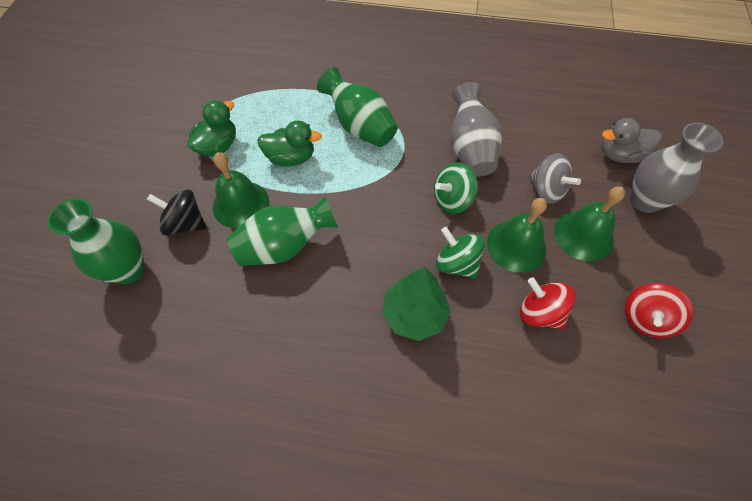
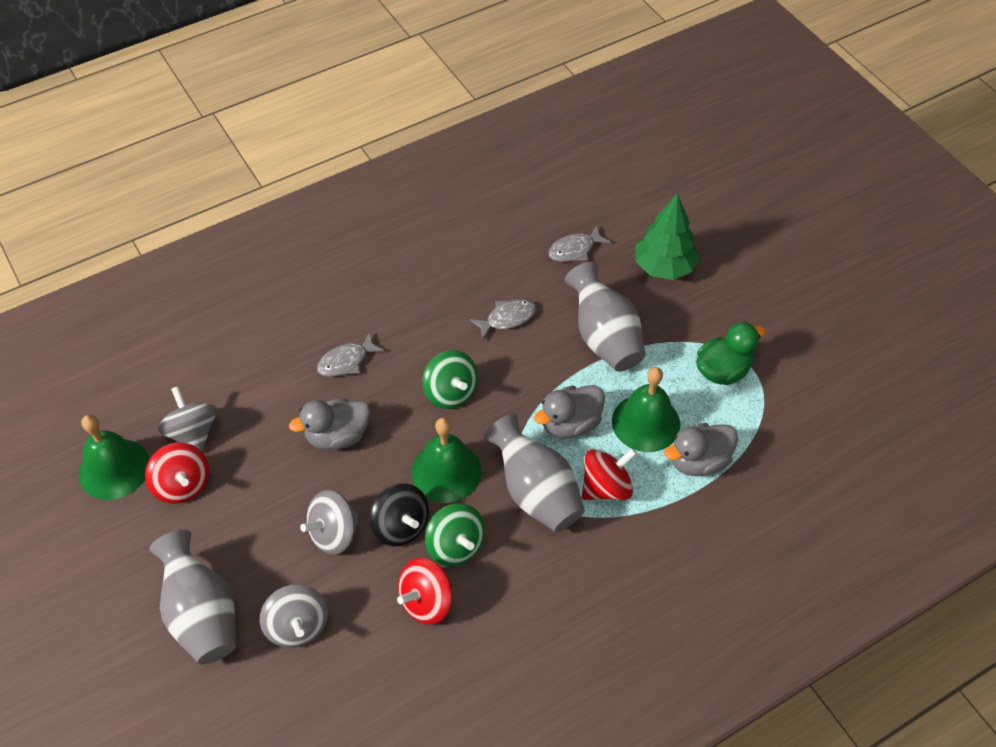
green duck: 2 -> 1
green vase: 3 -> 0
grey duck: 1 -> 3
grey fish: 0 -> 3
grey spinning top: 1 -> 3
grey vase: 2 -> 3
red spinning top: 2 -> 3

